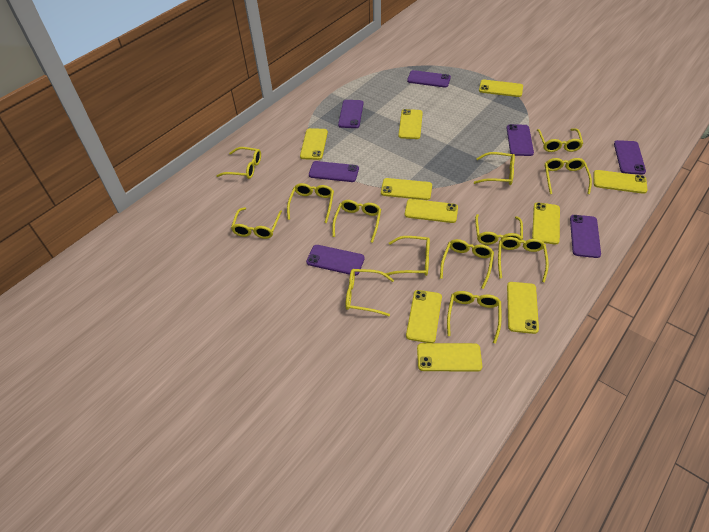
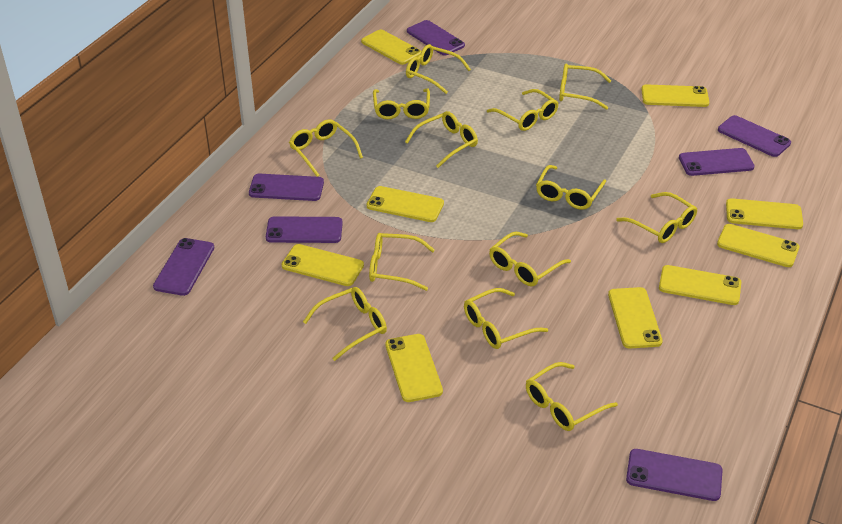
yellow phone: 10 -> 9

